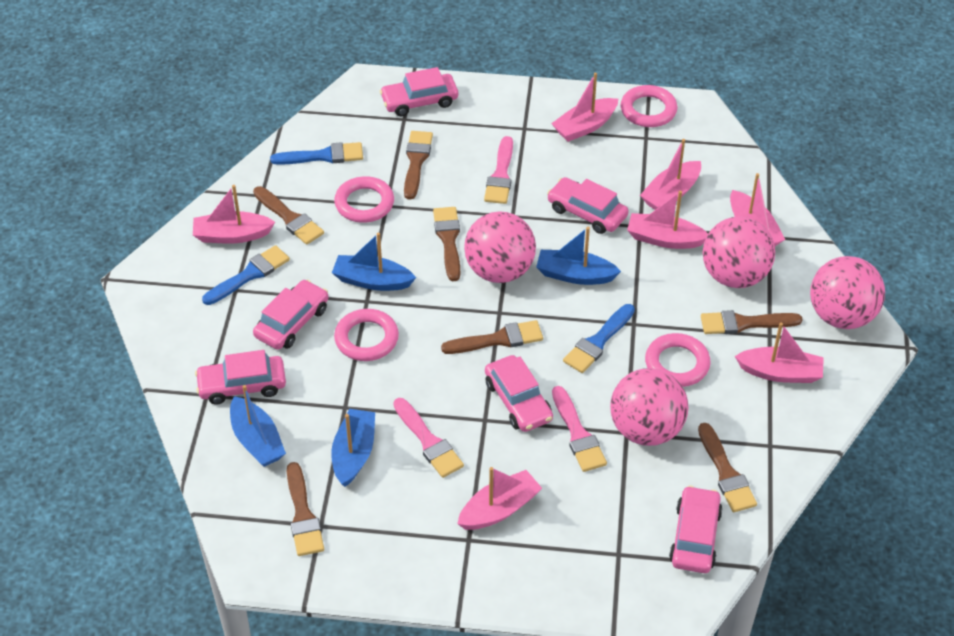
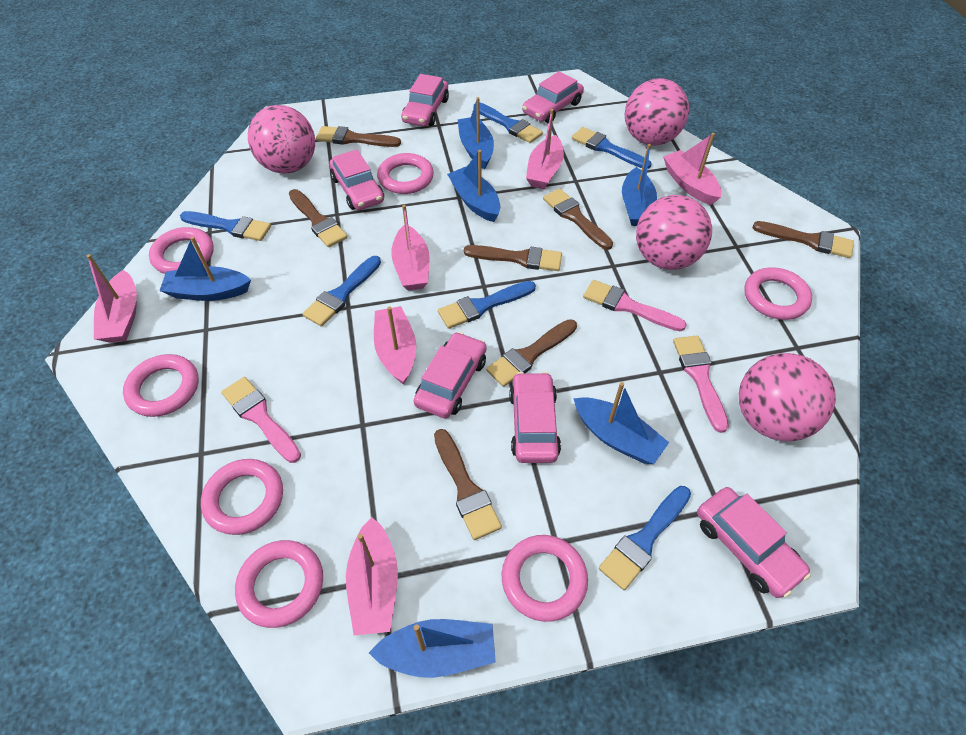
blue boat: 4 -> 6
blue brush: 3 -> 6
pink boat: 7 -> 6
pink ring: 4 -> 7

